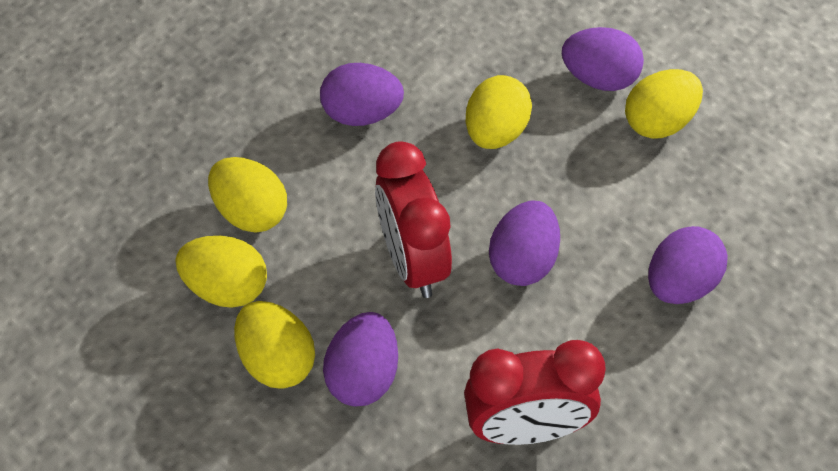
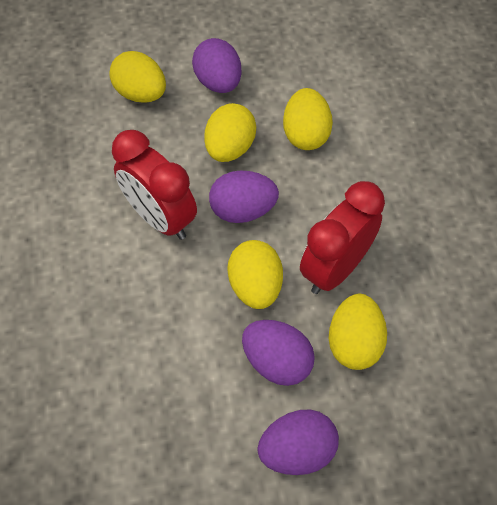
purple egg: 5 -> 4

